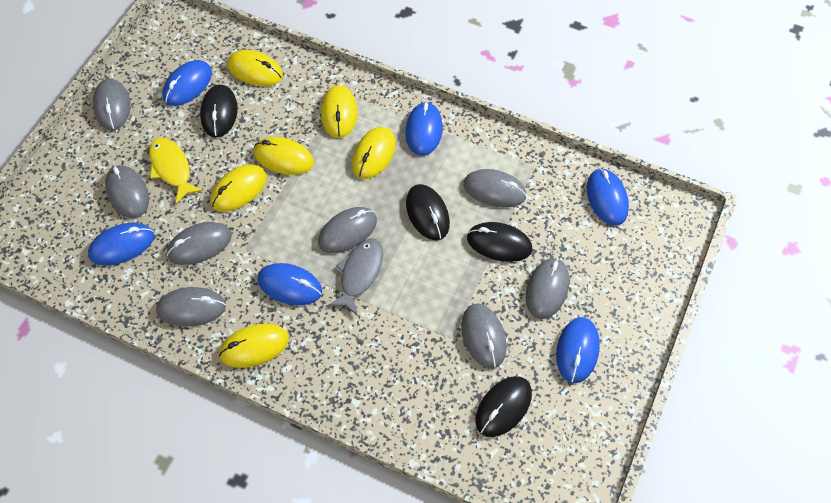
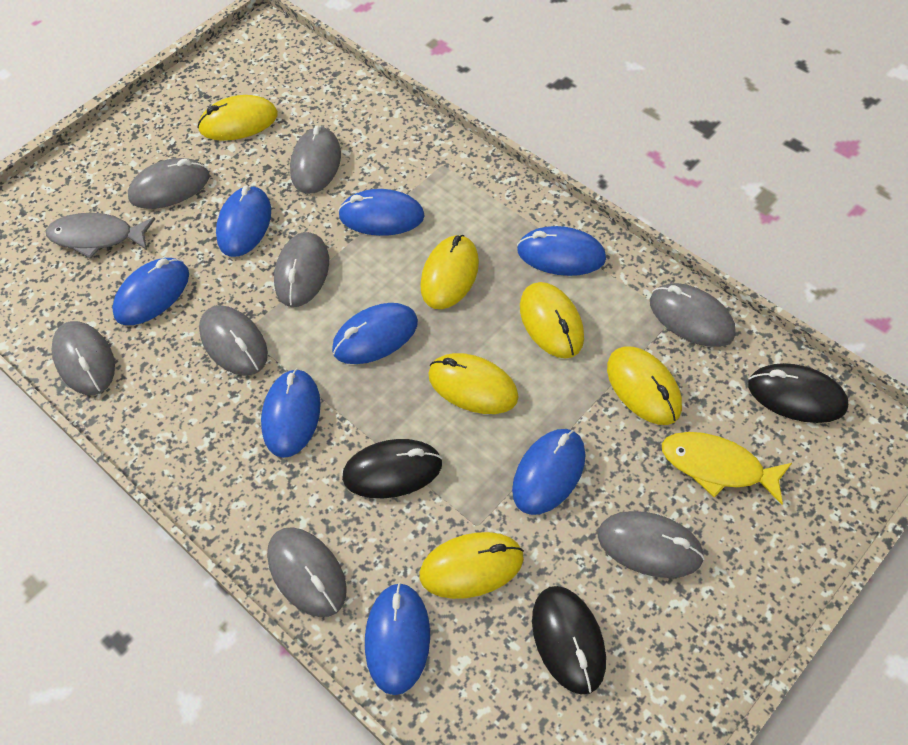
black mouse: 4 -> 3
blue mouse: 6 -> 8

